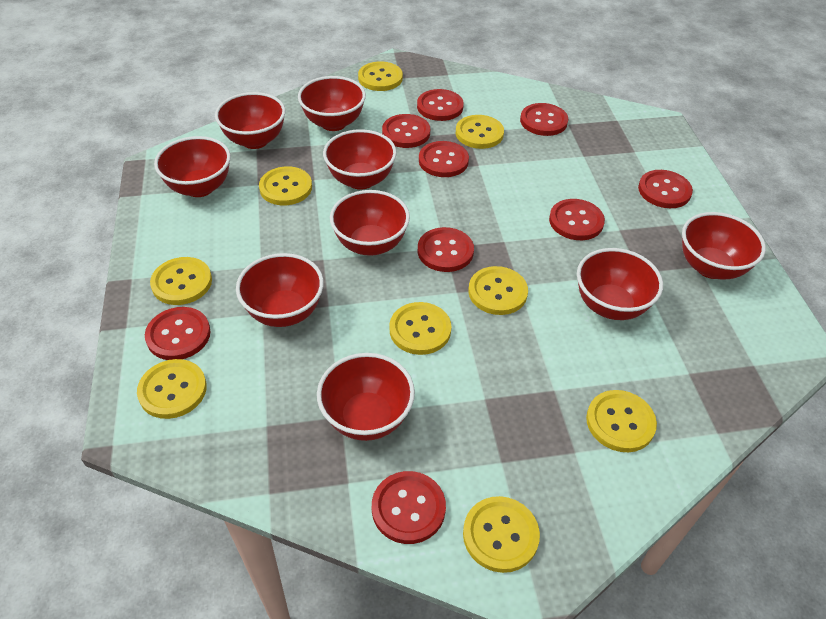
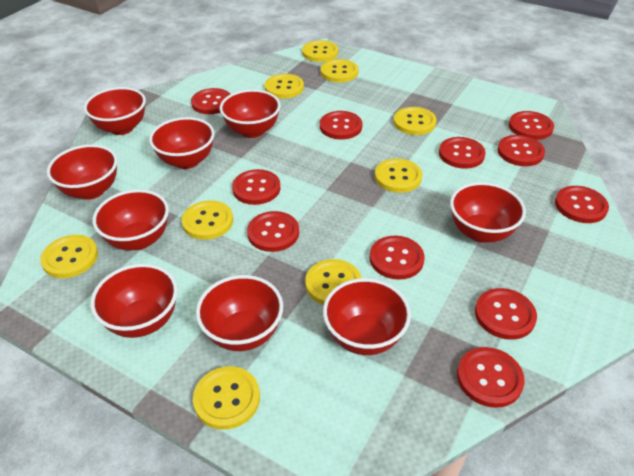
red button: 9 -> 11

